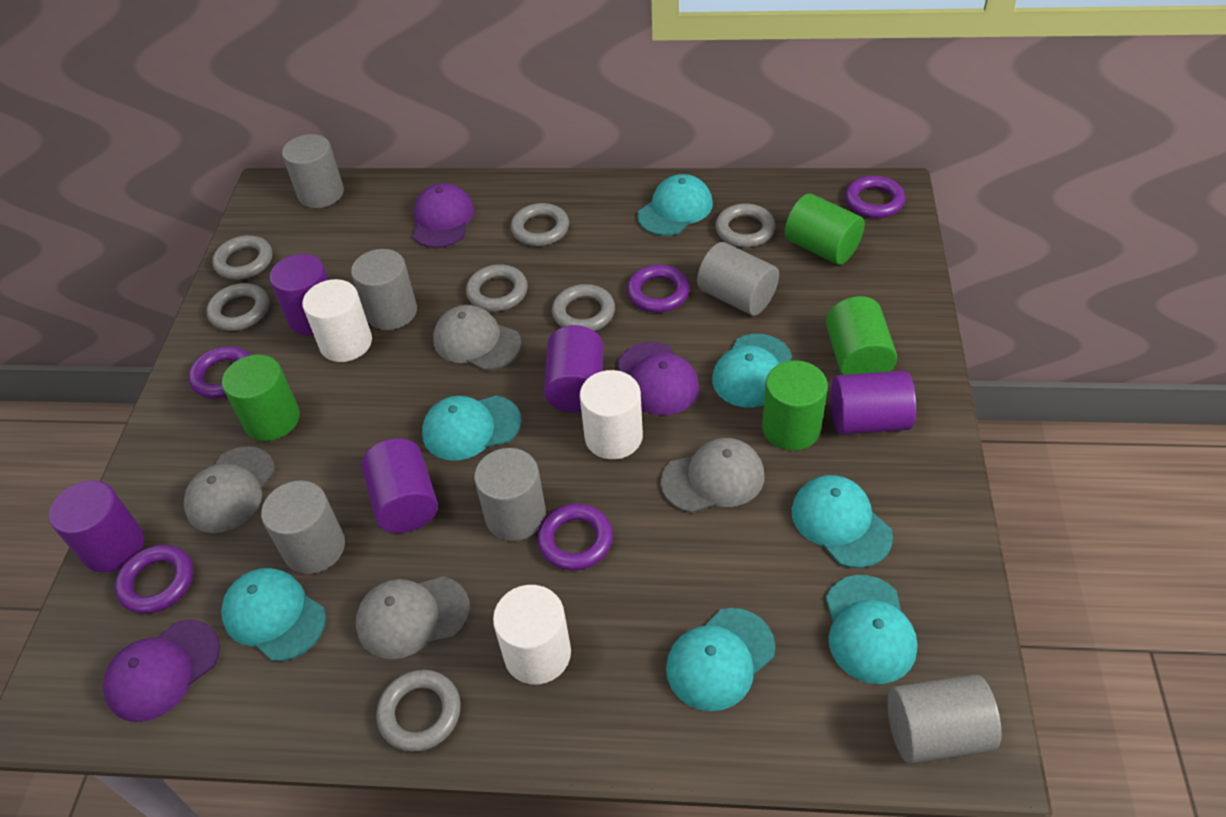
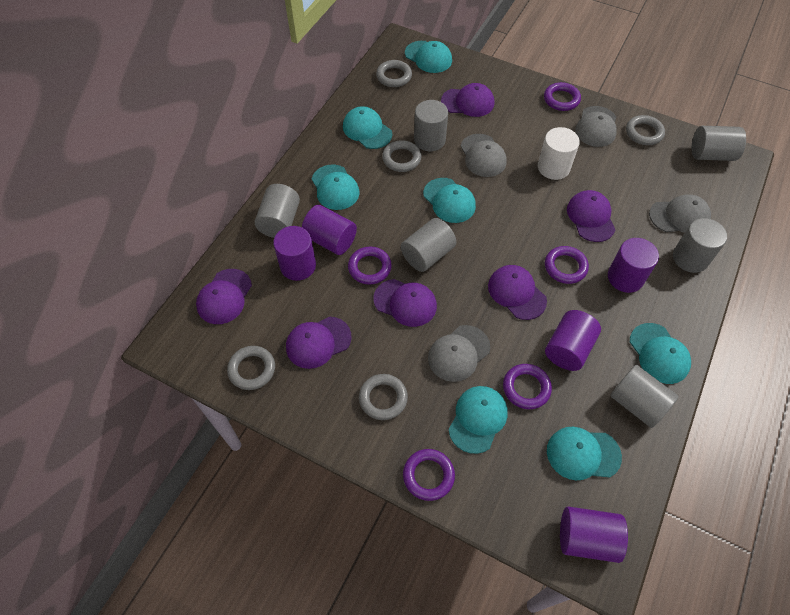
green cylinder: 4 -> 0
grey ring: 7 -> 5
purple cap: 3 -> 6
white cylinder: 3 -> 1

